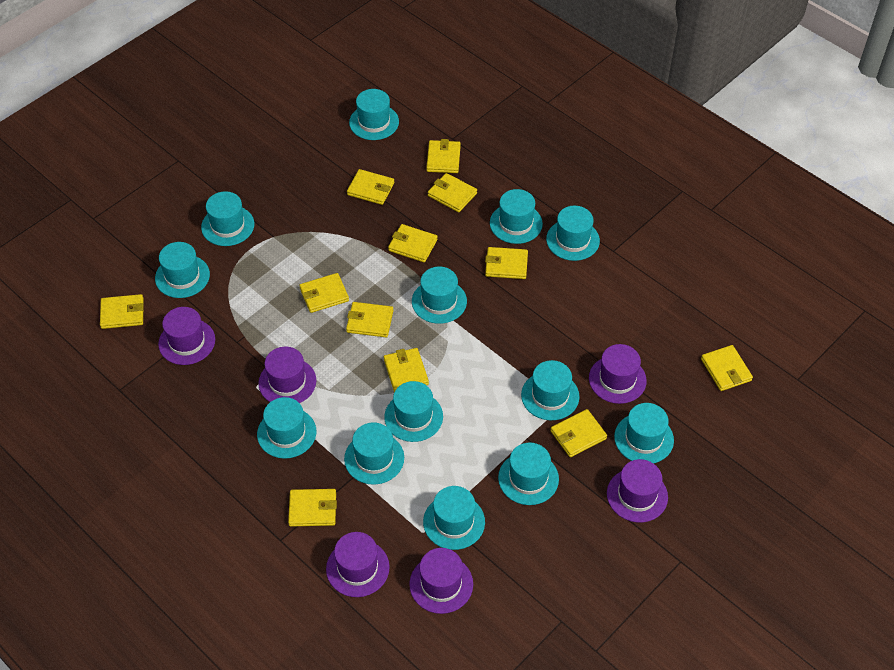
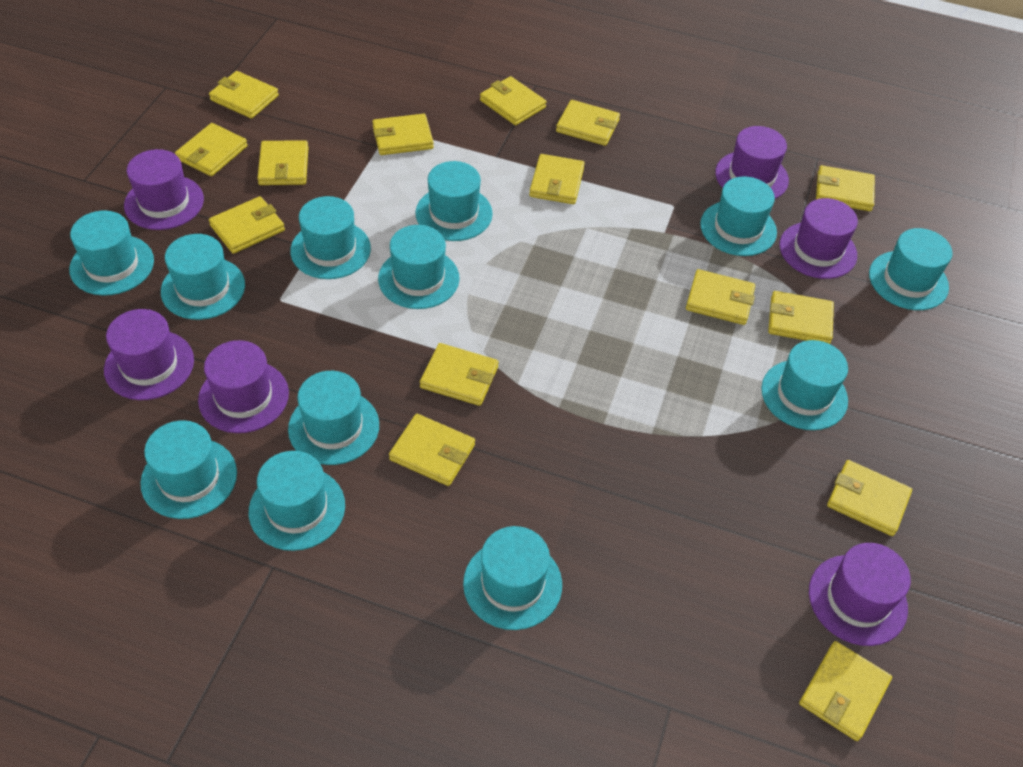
turquoise hat: 13 -> 12
yellow wallet: 12 -> 15

